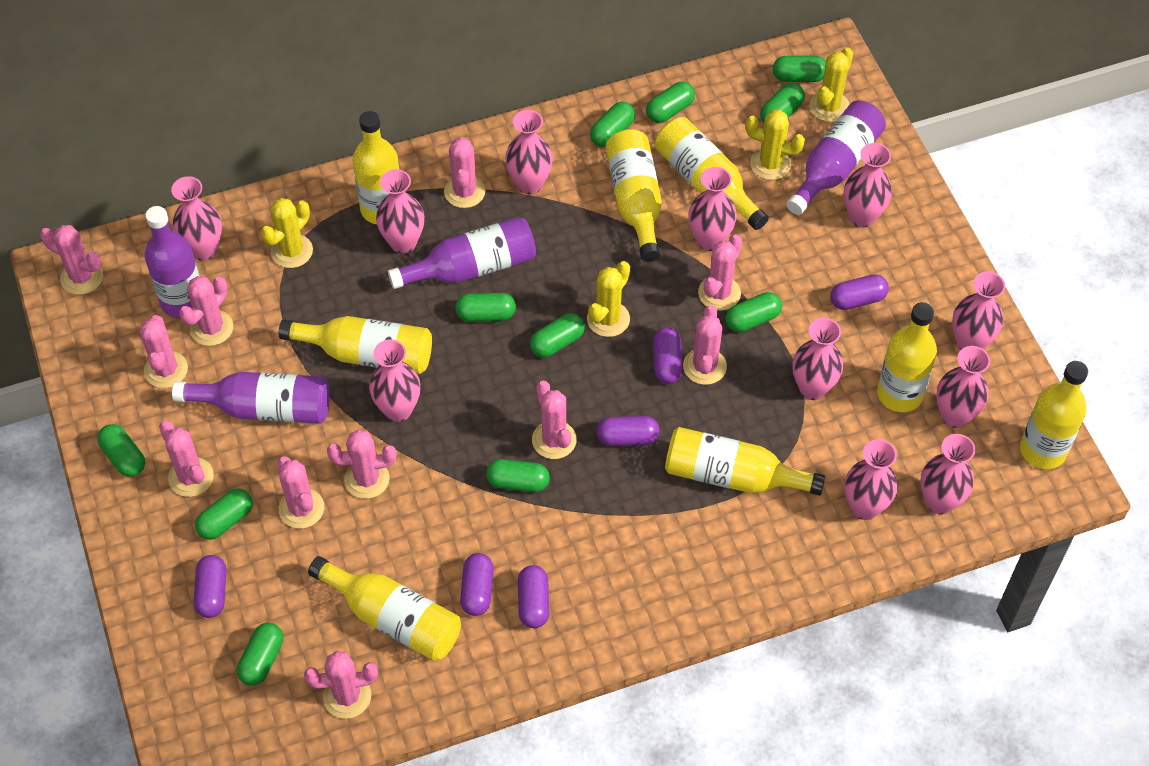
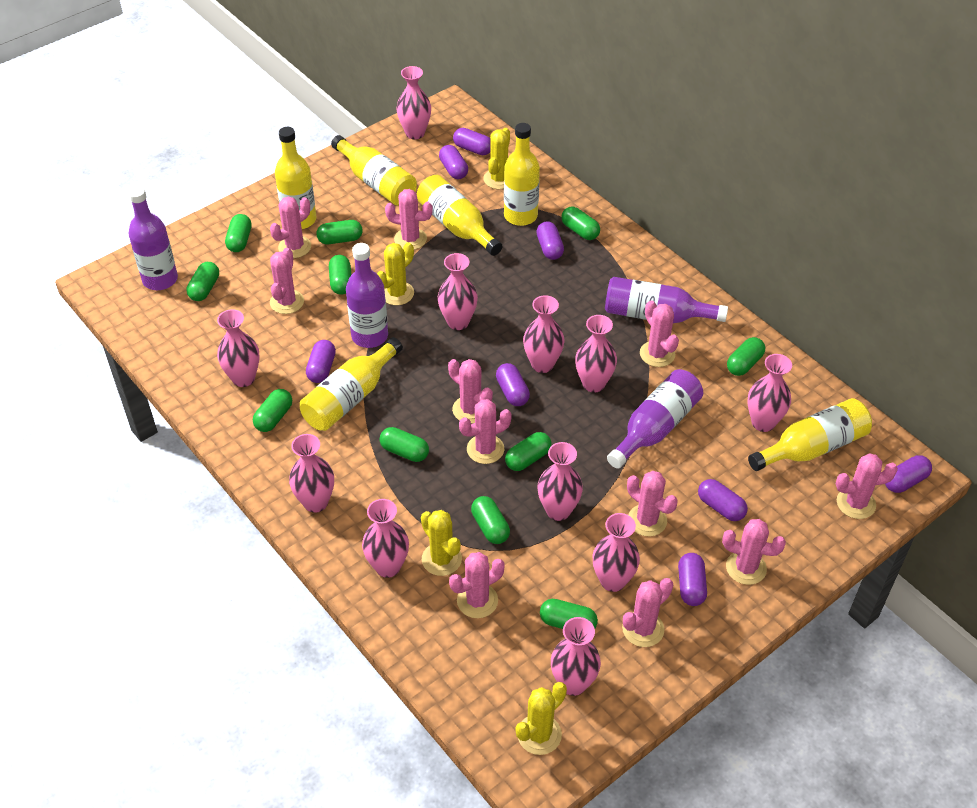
purple capsule: 6 -> 8
yellow bottle: 8 -> 6

